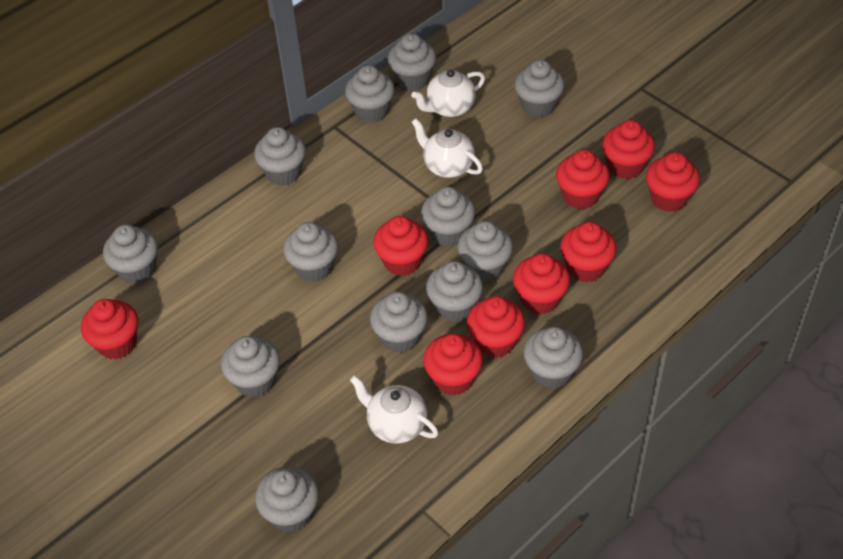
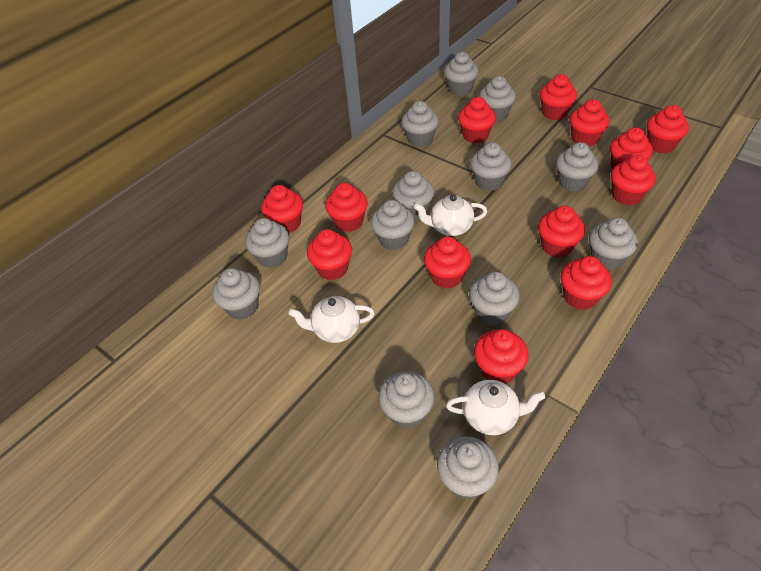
red cupcake: 9 -> 13

